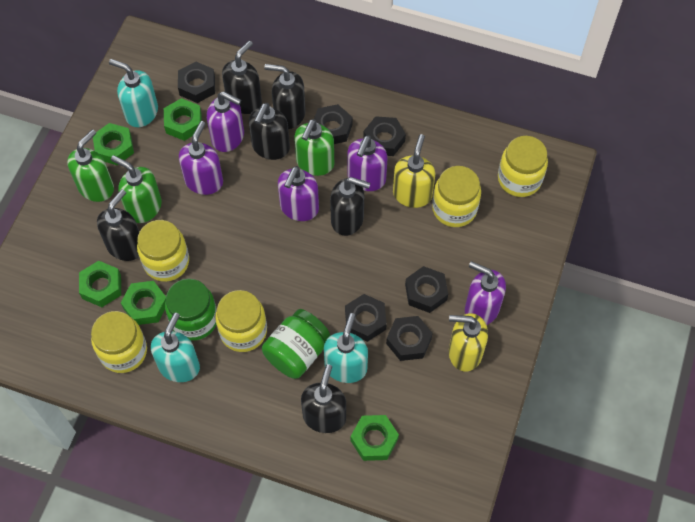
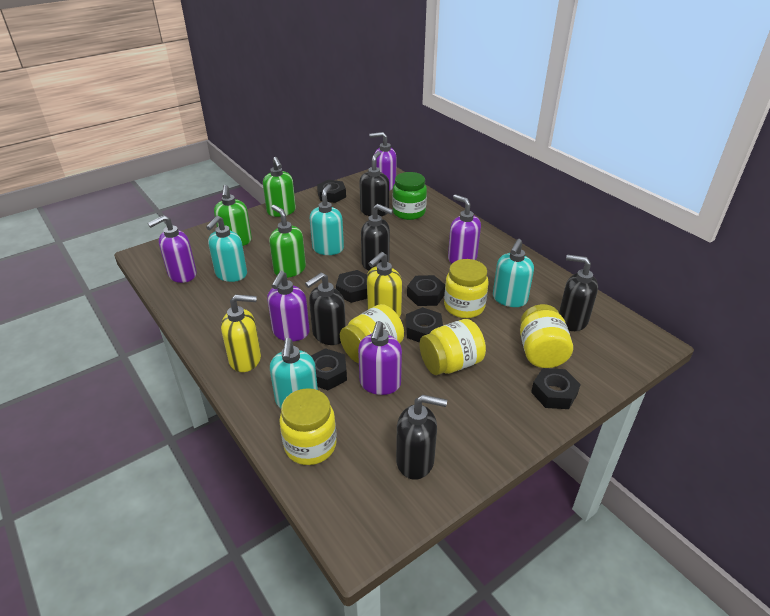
black soap dispenser: 6 -> 5
green jar: 2 -> 1
green nut: 5 -> 0
turquoise soap dispenser: 3 -> 4

